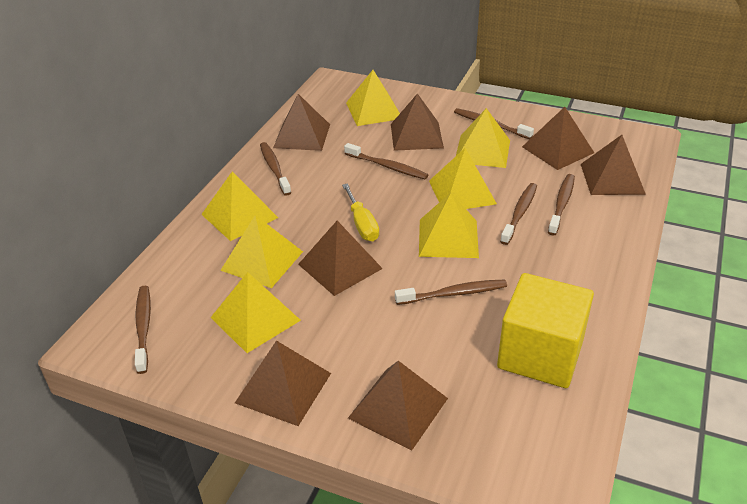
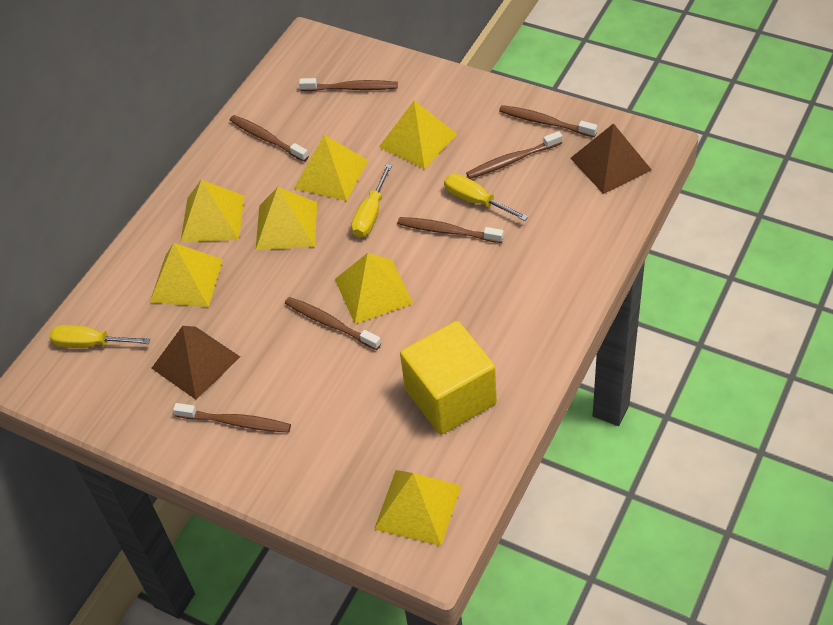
brown pyramid: 7 -> 2
yellow screwdriver: 1 -> 3

